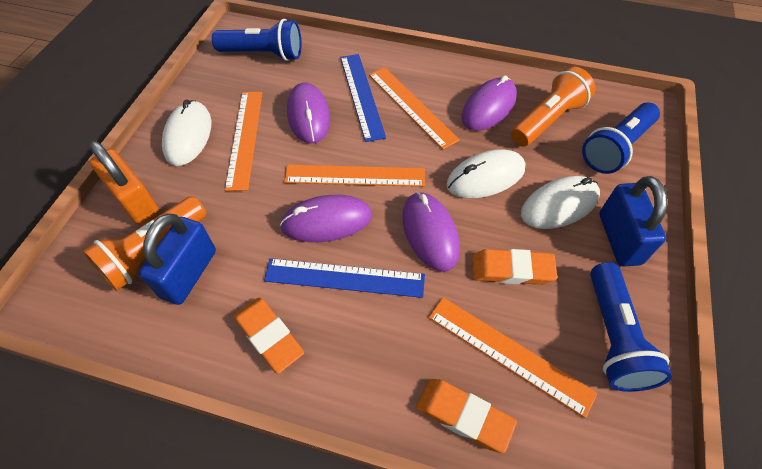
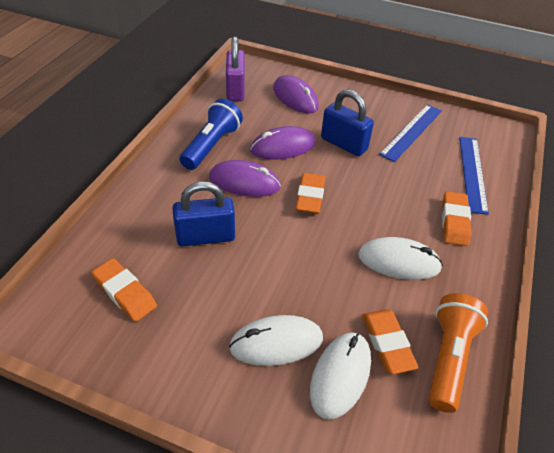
blue flashlight: 3 -> 1
orange eraser: 3 -> 4
orange flashlight: 2 -> 1
orange padlock: 1 -> 0
orange ruler: 4 -> 0
purple mouse: 4 -> 3
purple padlock: 0 -> 1

